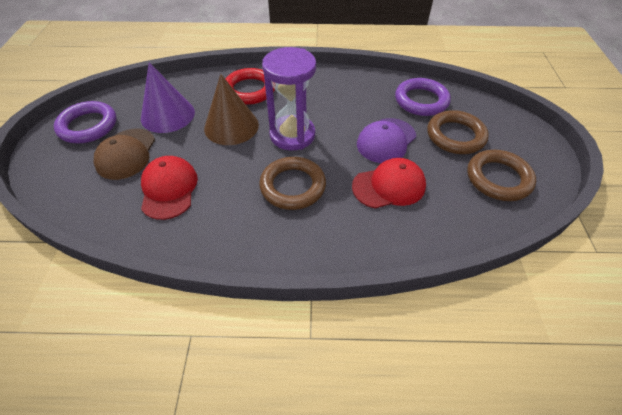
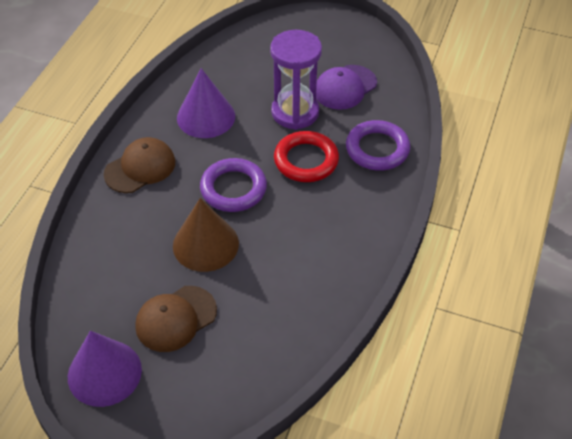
brown cap: 1 -> 2
brown ring: 3 -> 0
purple cone: 1 -> 2
red cap: 2 -> 0

